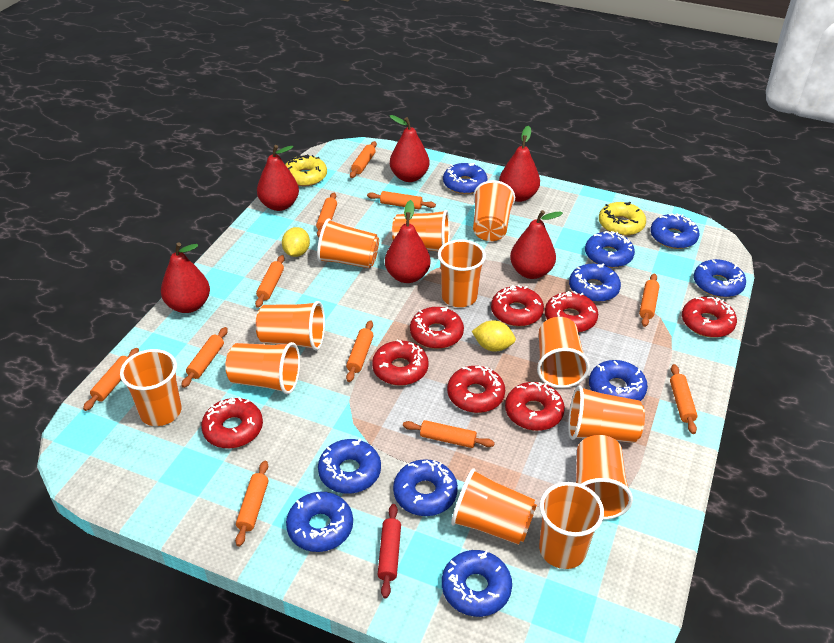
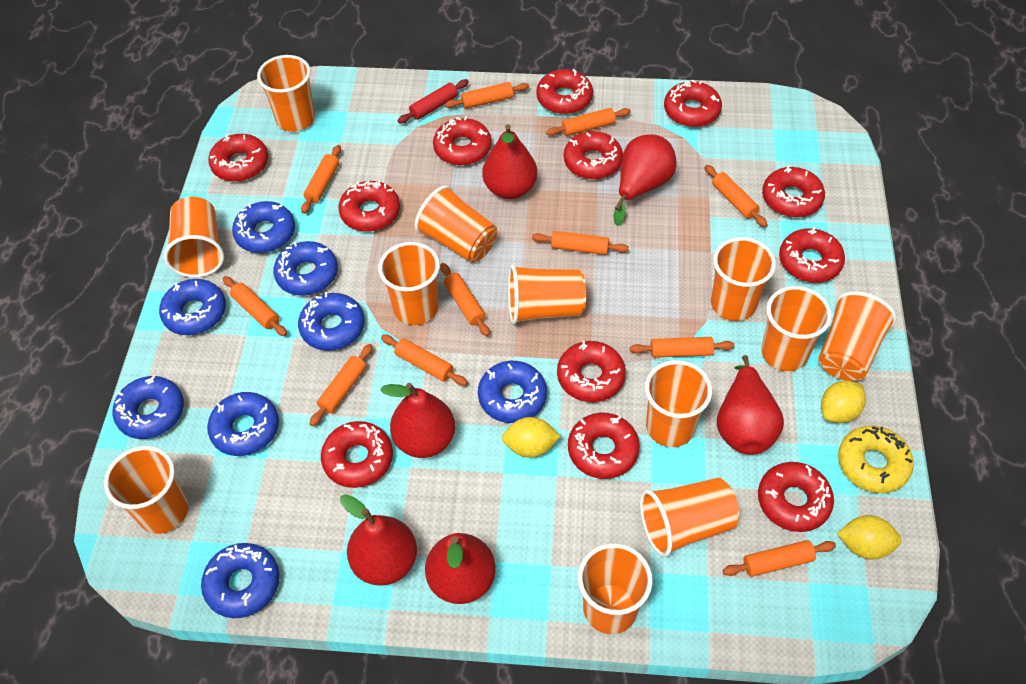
blue donut: 10 -> 8
red donut: 8 -> 12
yellow donut: 2 -> 1
yellow lemon: 2 -> 3

